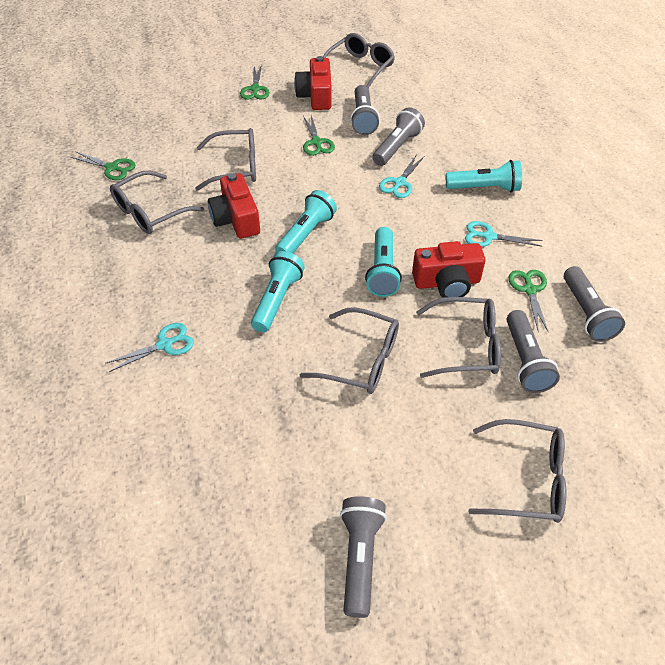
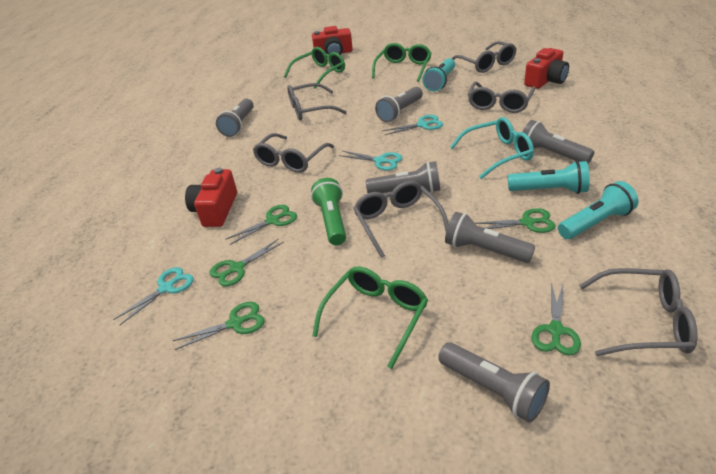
green flashlight: 0 -> 1
green glasses: 0 -> 3
green scissors: 4 -> 5
grey flashlight: 5 -> 6
turquoise flashlight: 4 -> 3
turquoise glasses: 0 -> 1

